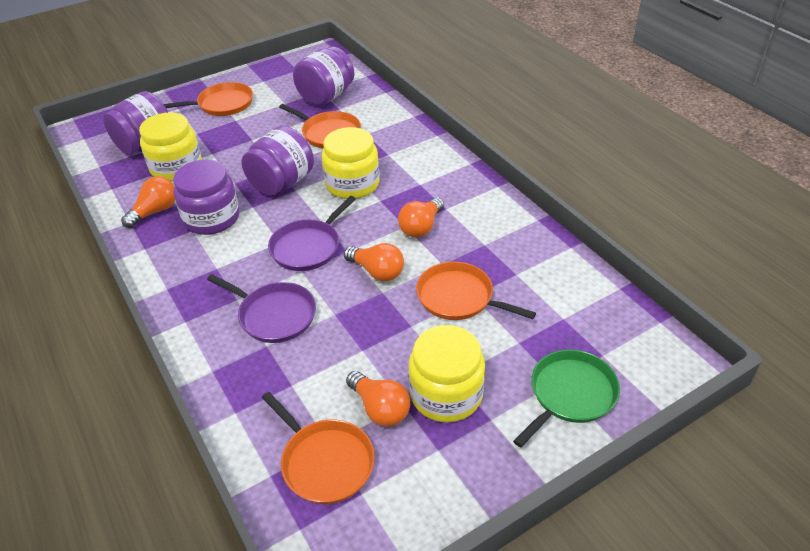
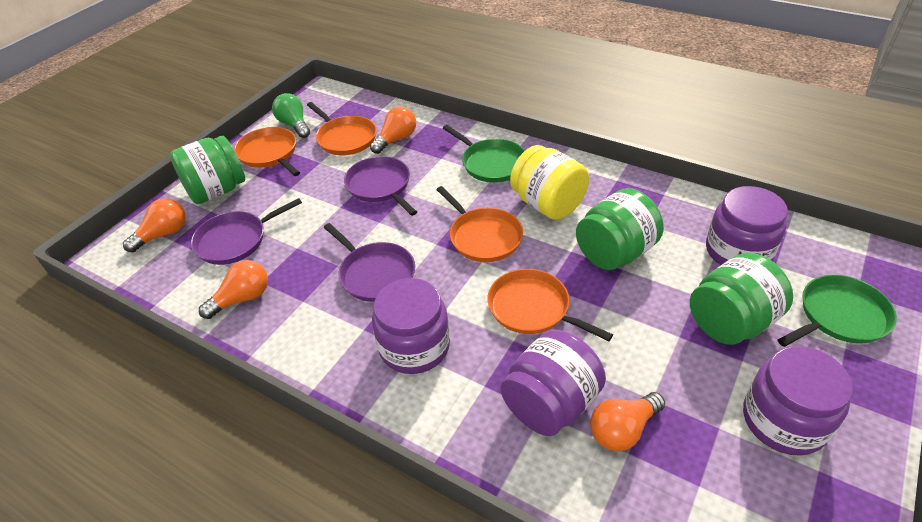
green jar: 0 -> 3
green light bulb: 0 -> 1
green pan: 1 -> 2
purple pan: 2 -> 3
yellow jar: 3 -> 1

